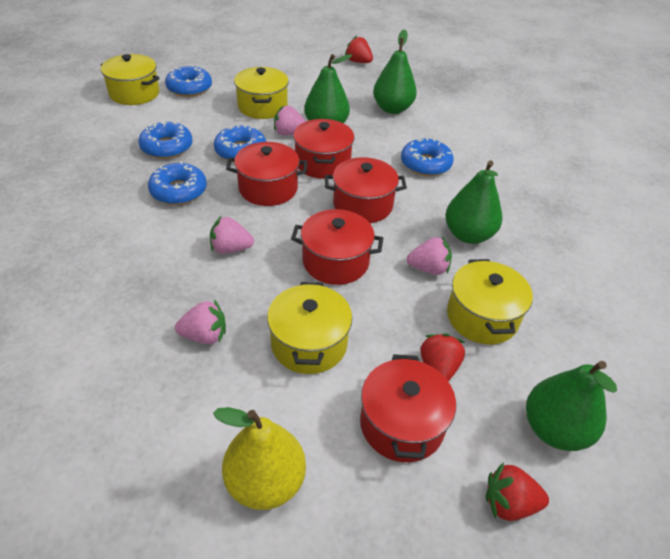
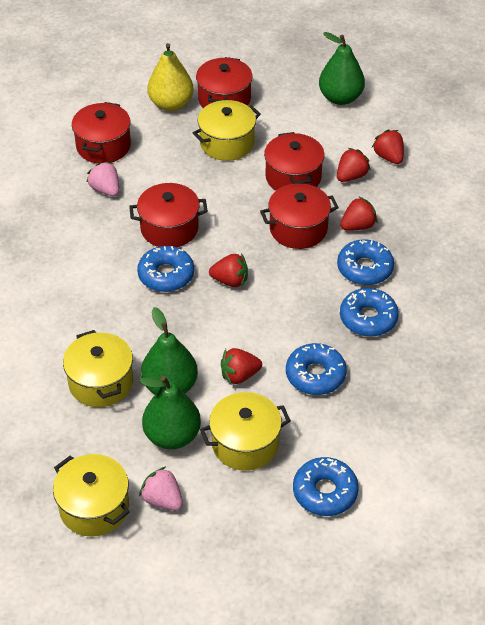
green pear: 4 -> 3
pink strawberry: 4 -> 2
red strawberry: 3 -> 5

